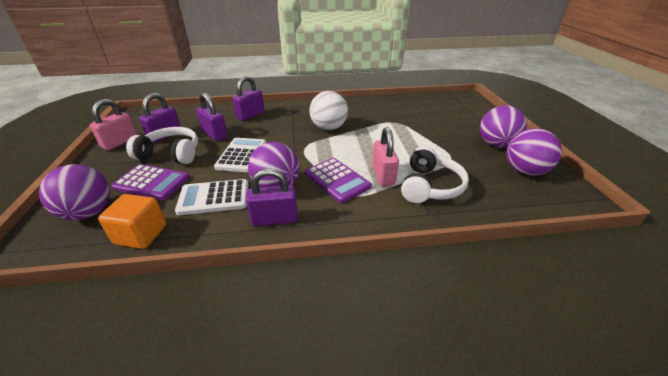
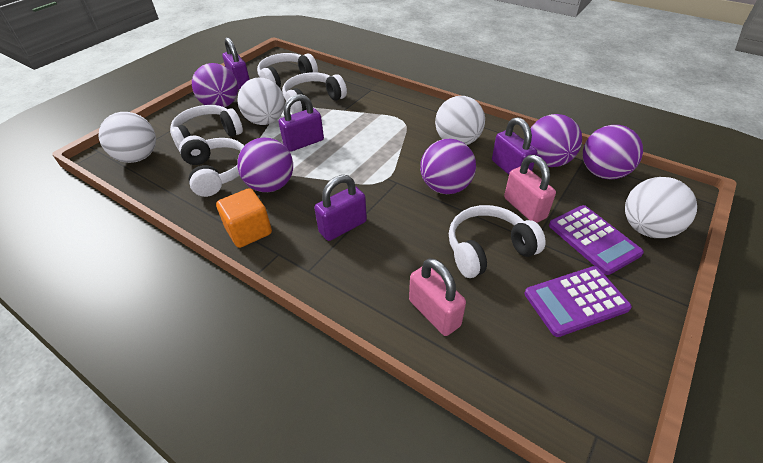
purple ball: 4 -> 5
white ball: 1 -> 4
white calculator: 2 -> 0
white headphones: 2 -> 5

